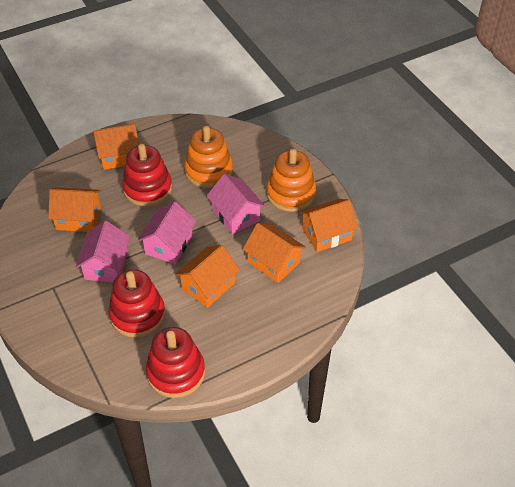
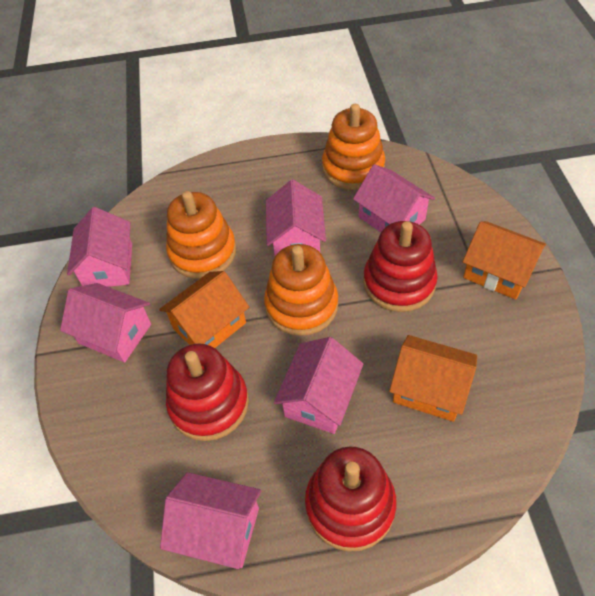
orange house: 5 -> 3
orange stacking toy: 2 -> 3
pink house: 3 -> 6

